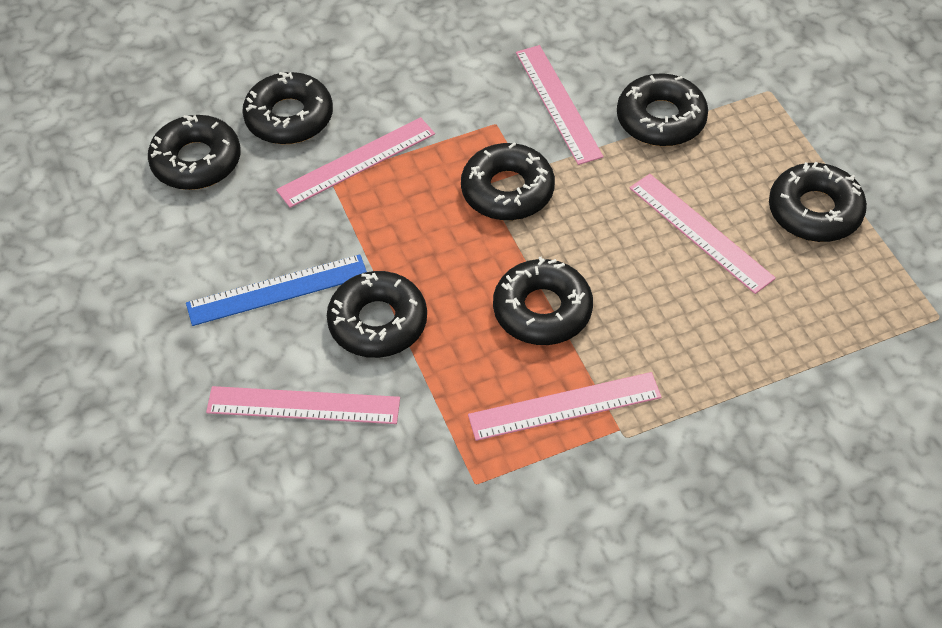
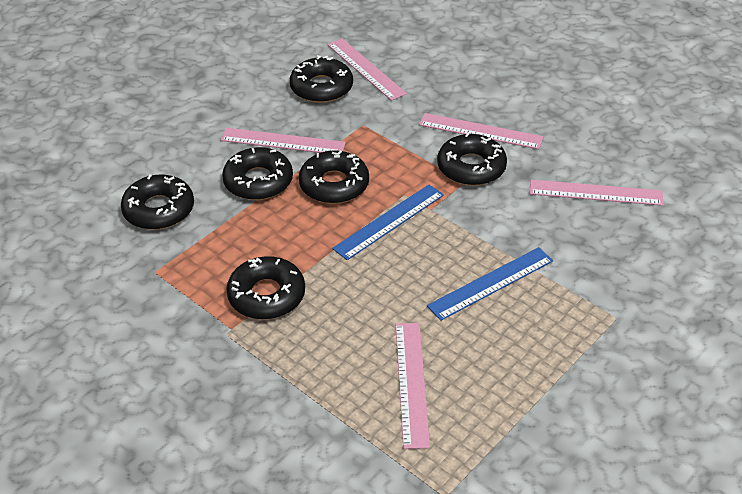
black donut: 7 -> 6
blue ruler: 1 -> 2

